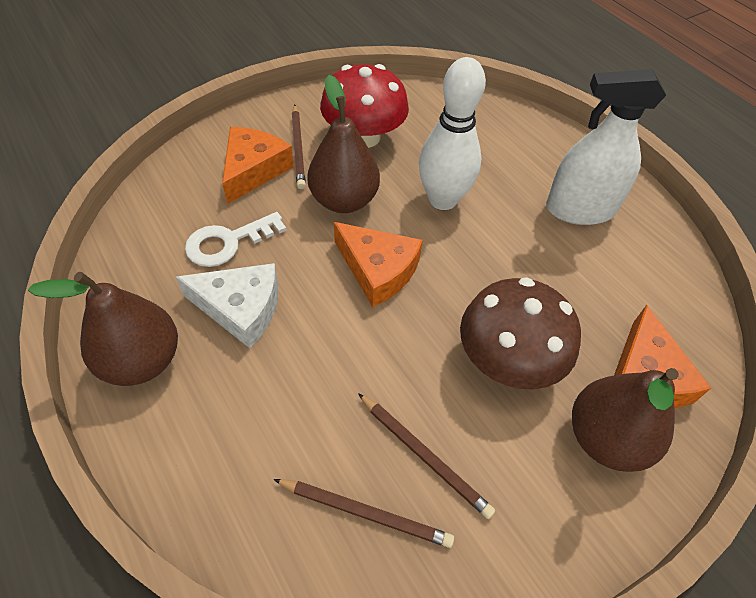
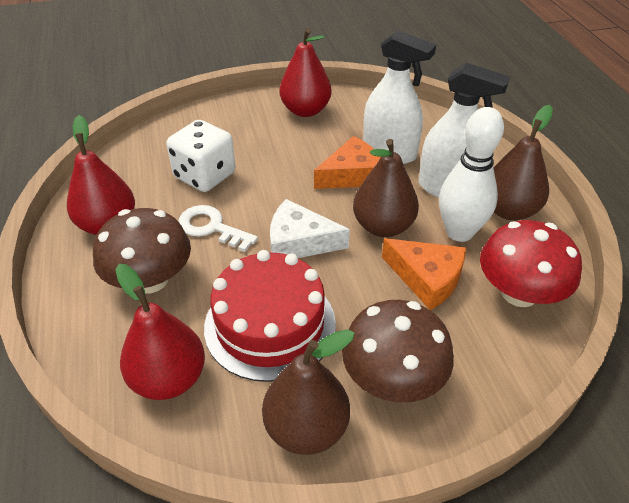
brown mushroom: 1 -> 2
brown pencil: 3 -> 0
orange cheese: 3 -> 2
red cake: 0 -> 1
red pear: 0 -> 3
white dice: 0 -> 1
white spray bottle: 1 -> 2

